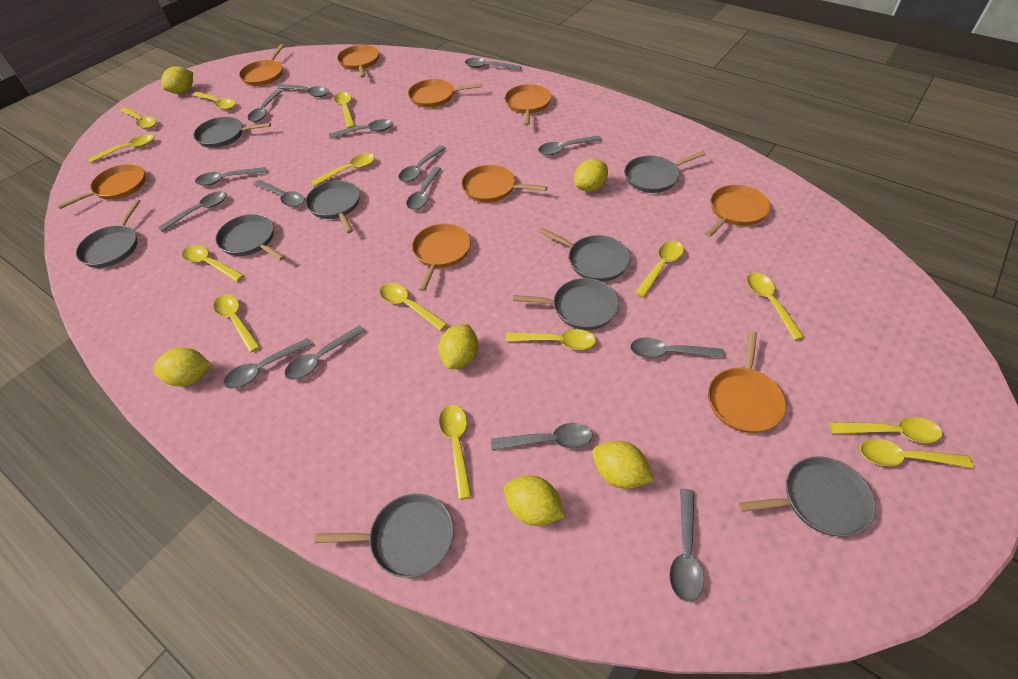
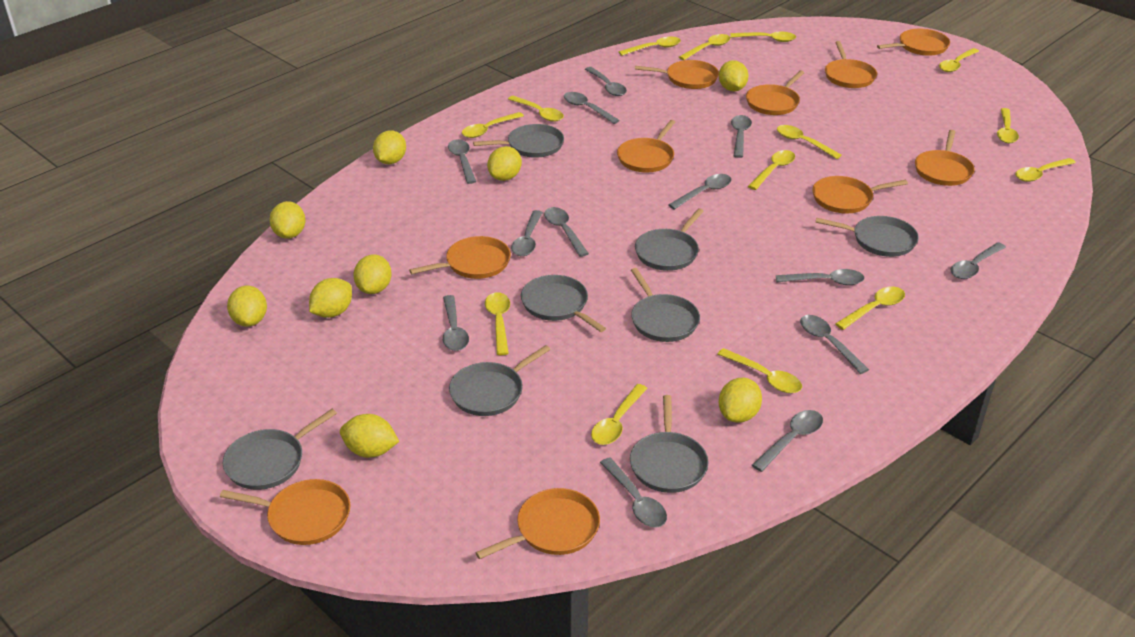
grey pan: 9 -> 8
grey spoon: 15 -> 13
orange pan: 9 -> 10
yellow lemon: 6 -> 9

